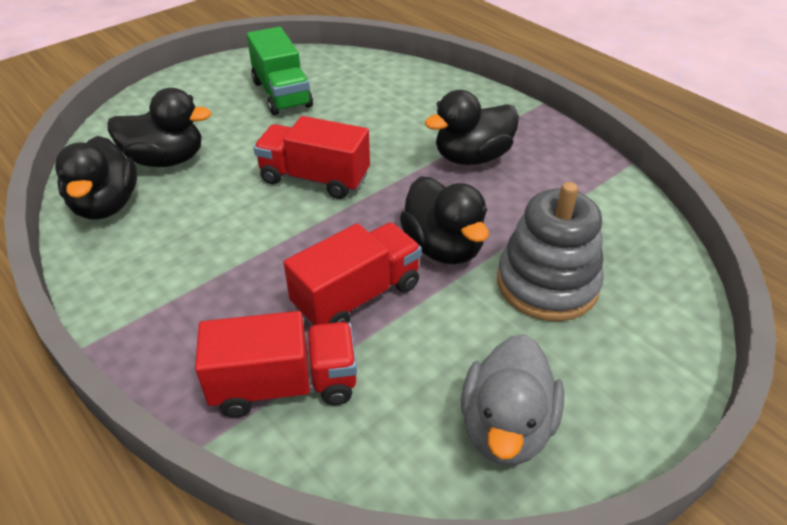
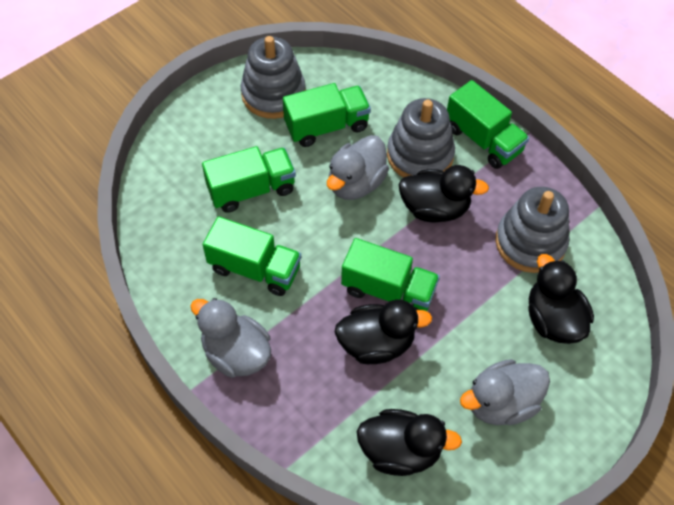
green truck: 1 -> 5
grey duck: 1 -> 3
grey stacking toy: 1 -> 3
red truck: 3 -> 0

